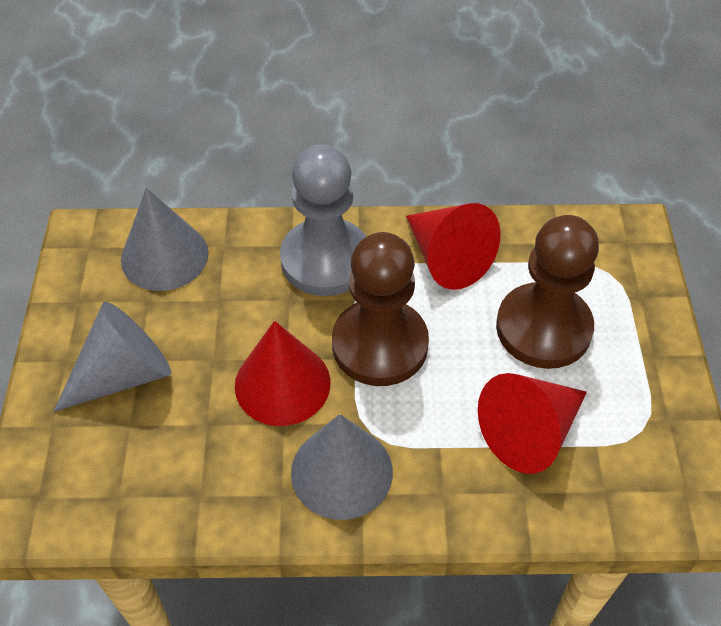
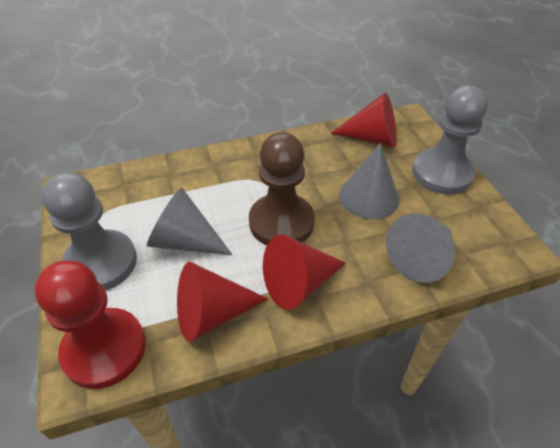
brown pawn: 2 -> 1
grey pawn: 1 -> 2
red pawn: 0 -> 1

